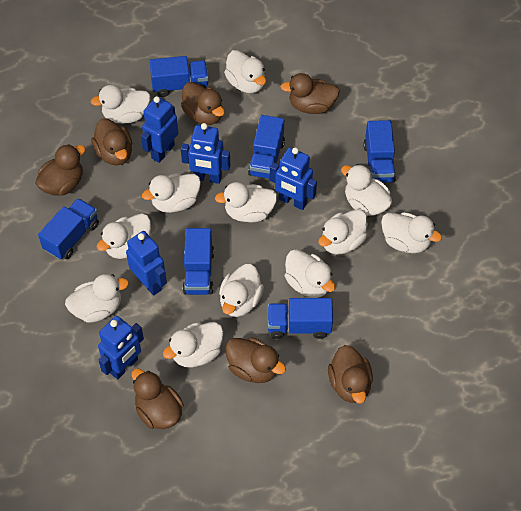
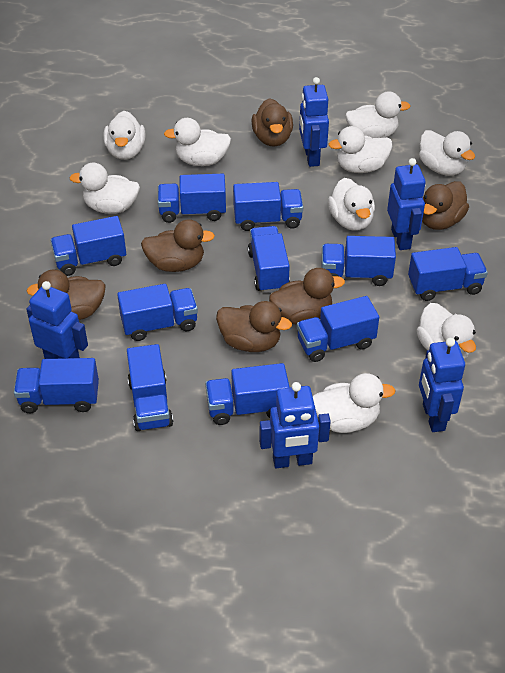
blue truck: 6 -> 11
brown duck: 7 -> 6
white duck: 12 -> 9

